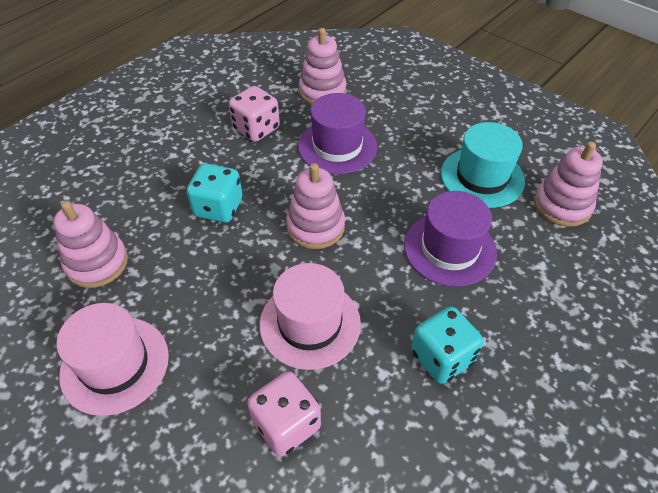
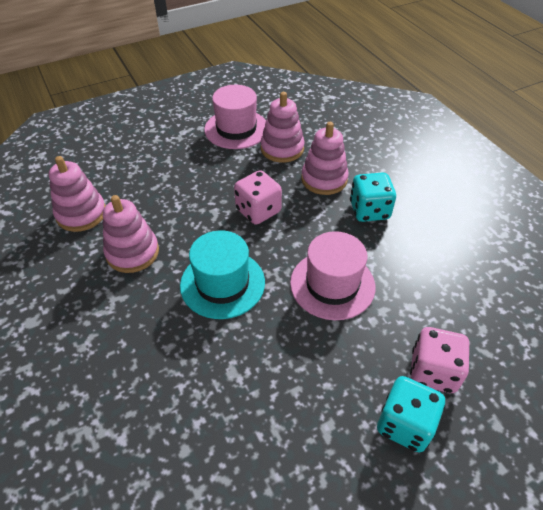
purple hat: 2 -> 0

